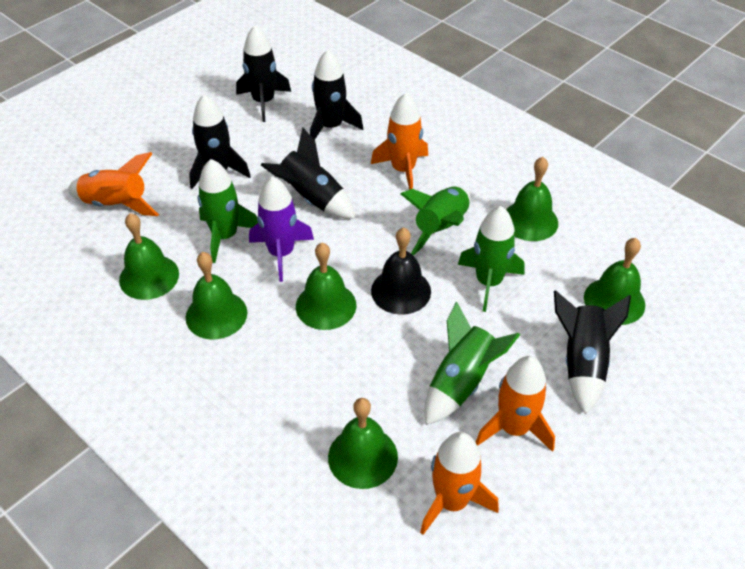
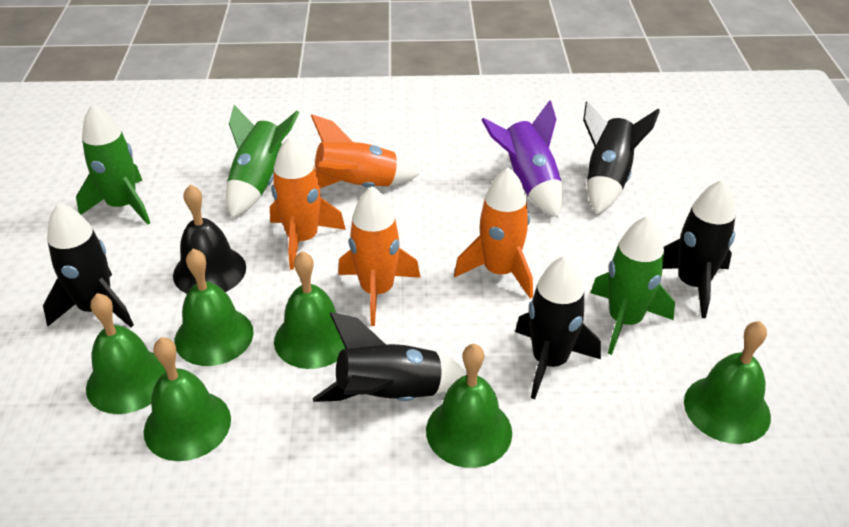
green rocket: 4 -> 3

